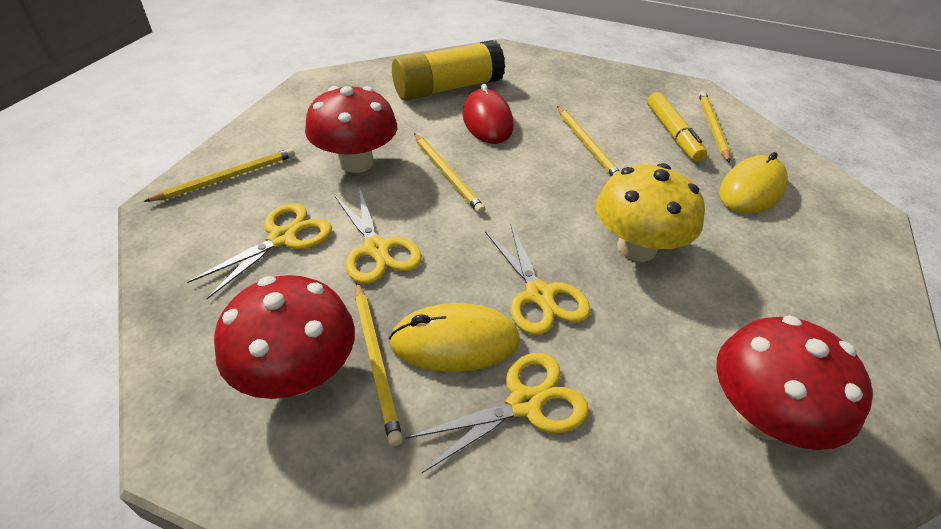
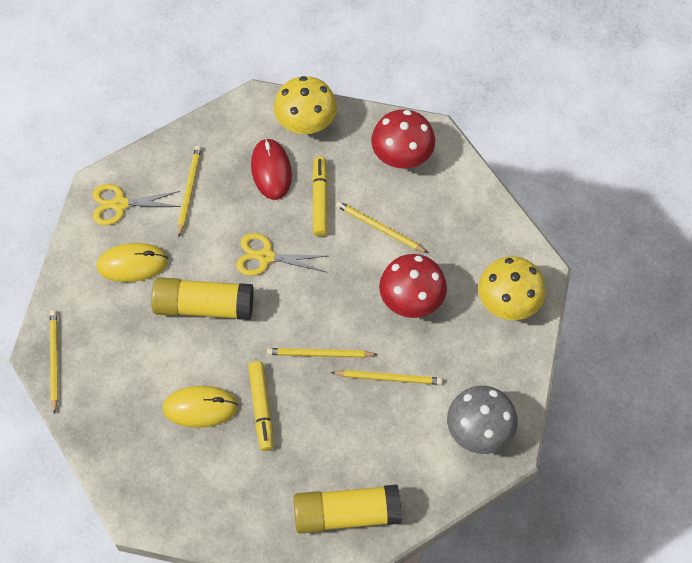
grey mushroom: 0 -> 1
red mushroom: 3 -> 2
yellow glue stick: 1 -> 2
yellow marker: 1 -> 2
yellow mushroom: 1 -> 2
yellow scissors: 4 -> 2

